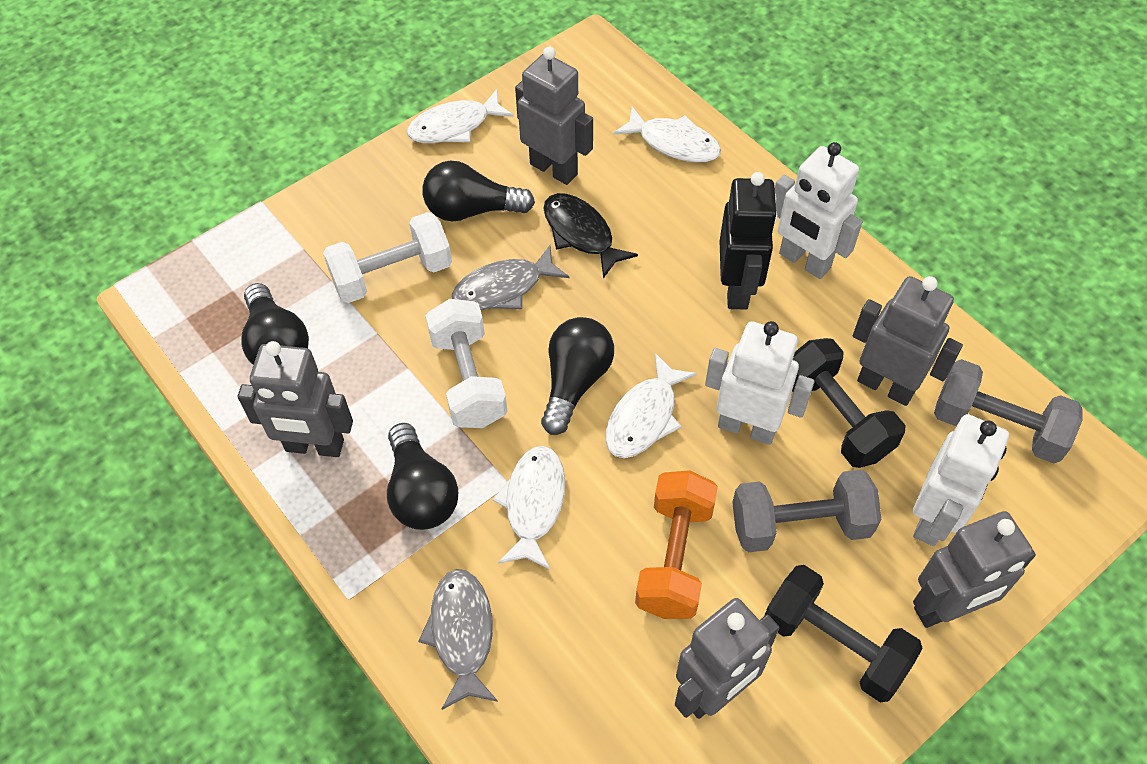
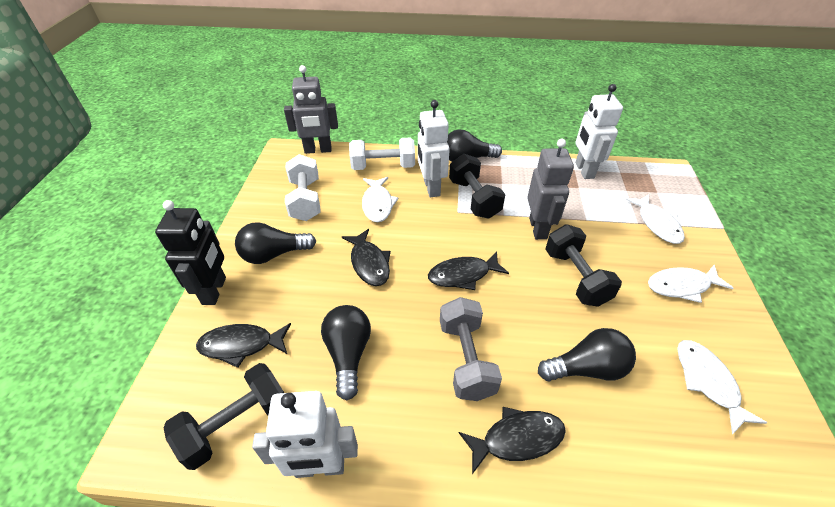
black dumbbell: 2 -> 3
black fish: 1 -> 4
grey dumbbell: 2 -> 1
grey fish: 2 -> 0
grey robot: 5 -> 2
orange dumbbell: 1 -> 0

